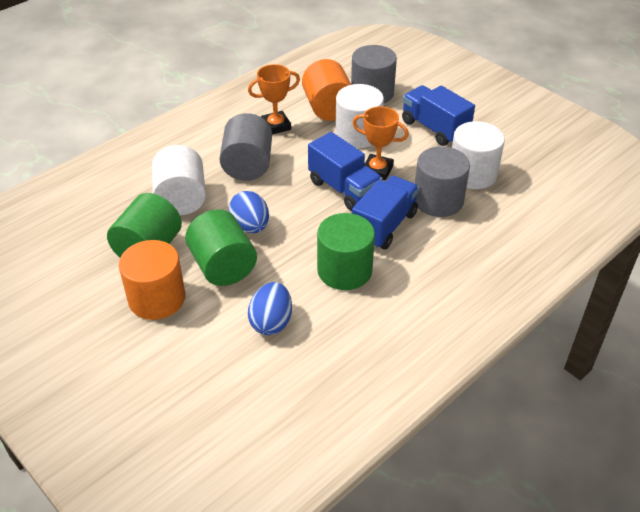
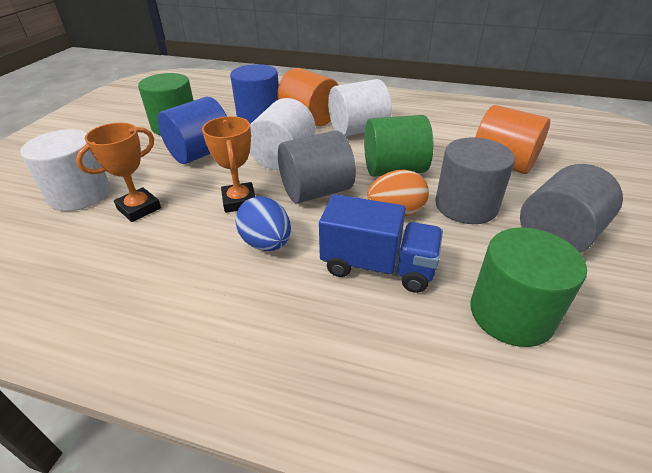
blue cylinder: 0 -> 2
blue egg: 2 -> 1
blue truck: 3 -> 1
orange egg: 0 -> 1

